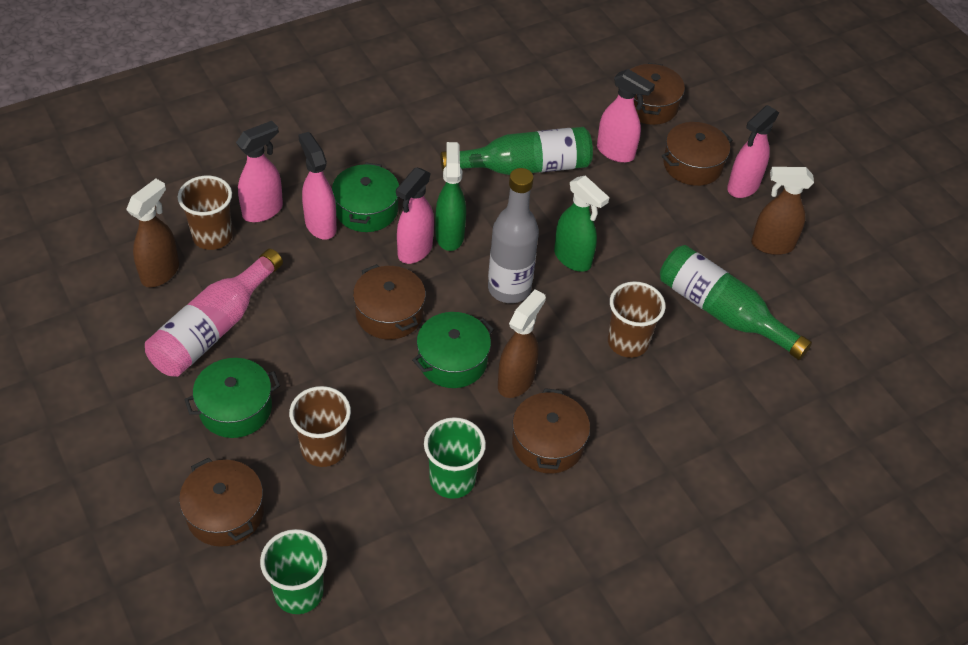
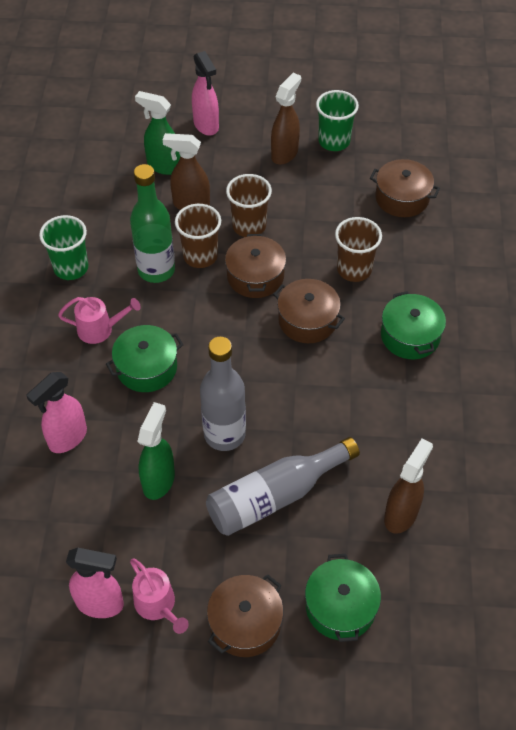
brown pot: 5 -> 4
green bottle: 2 -> 1
grey bottle: 1 -> 2
pink bottle: 1 -> 0
pink spray bottle: 5 -> 3
pink watering can: 0 -> 2

